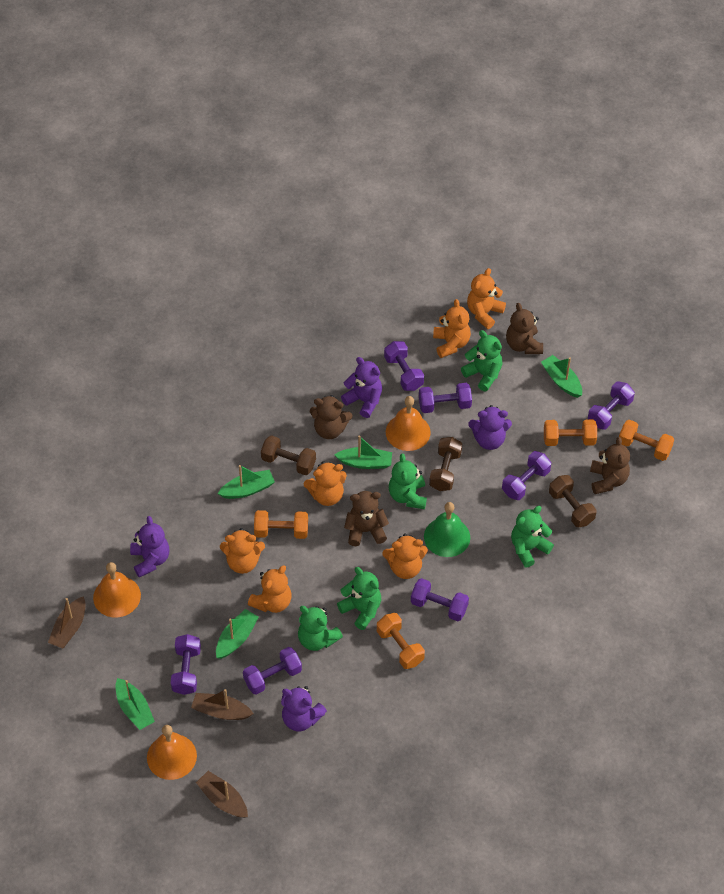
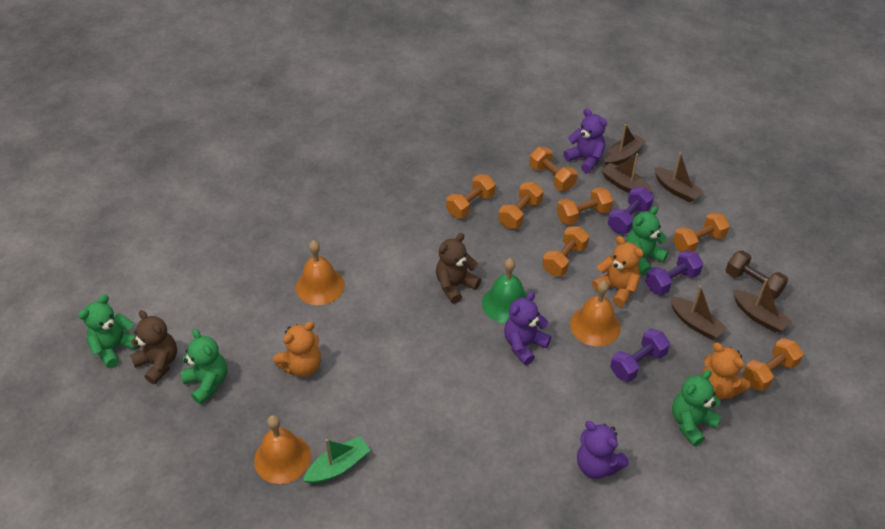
brown boat: 3 -> 5
brown dumbbell: 3 -> 1
brown teddy bear: 4 -> 2
green boat: 5 -> 1
green teddy bear: 5 -> 4
orange dumbbell: 4 -> 7
orange teddy bear: 6 -> 3
purple dumbbell: 7 -> 3
purple teddy bear: 4 -> 3

